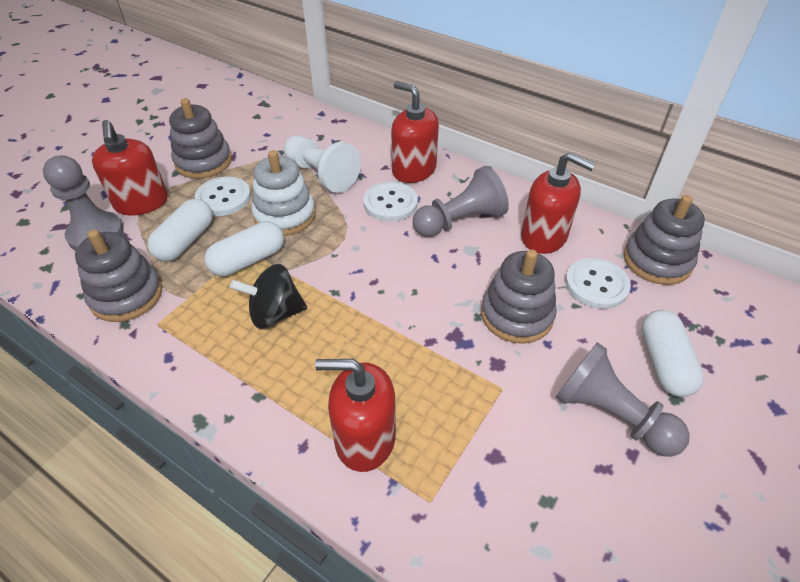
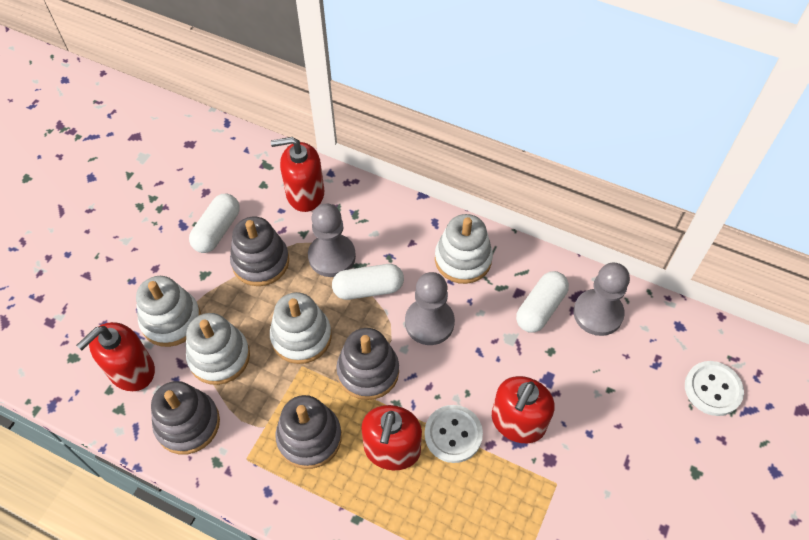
black spinning top: 1 -> 0
white button: 3 -> 2
white pawn: 1 -> 0
white stacking toy: 1 -> 4

